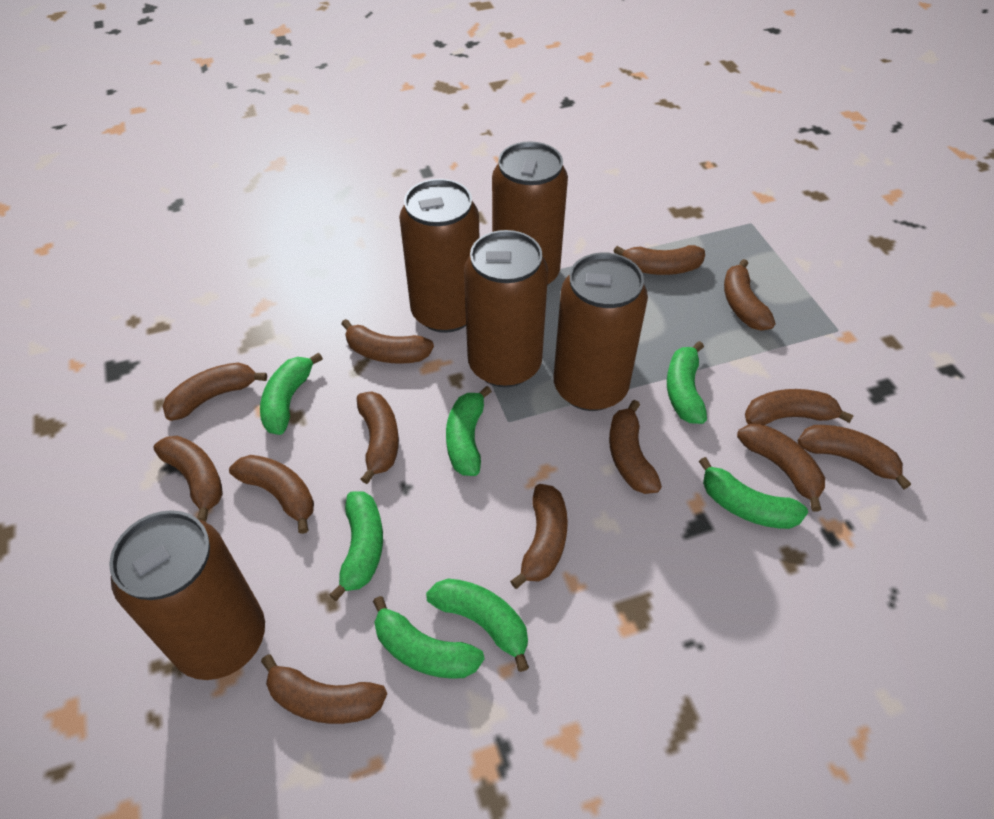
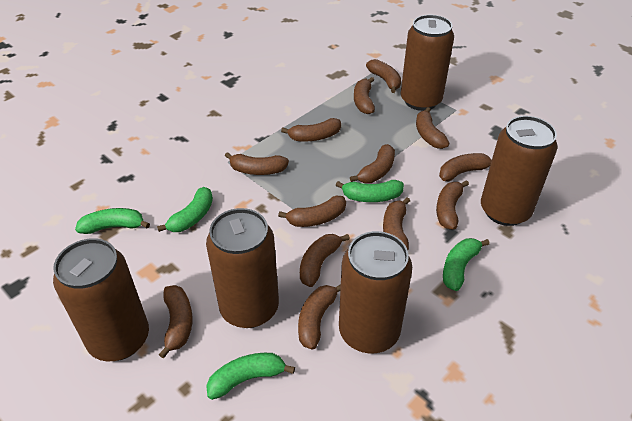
green banana: 7 -> 5

